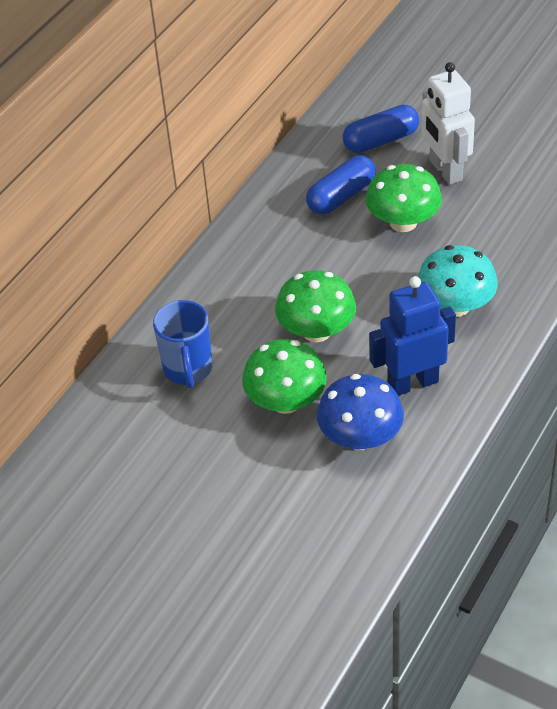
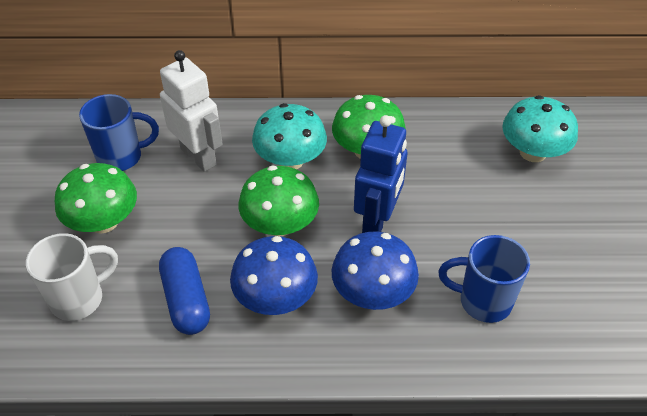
blue capsule: 2 -> 1
blue mug: 1 -> 2
blue mushroom: 1 -> 2
turquoise mushroom: 1 -> 2
white mug: 0 -> 1

